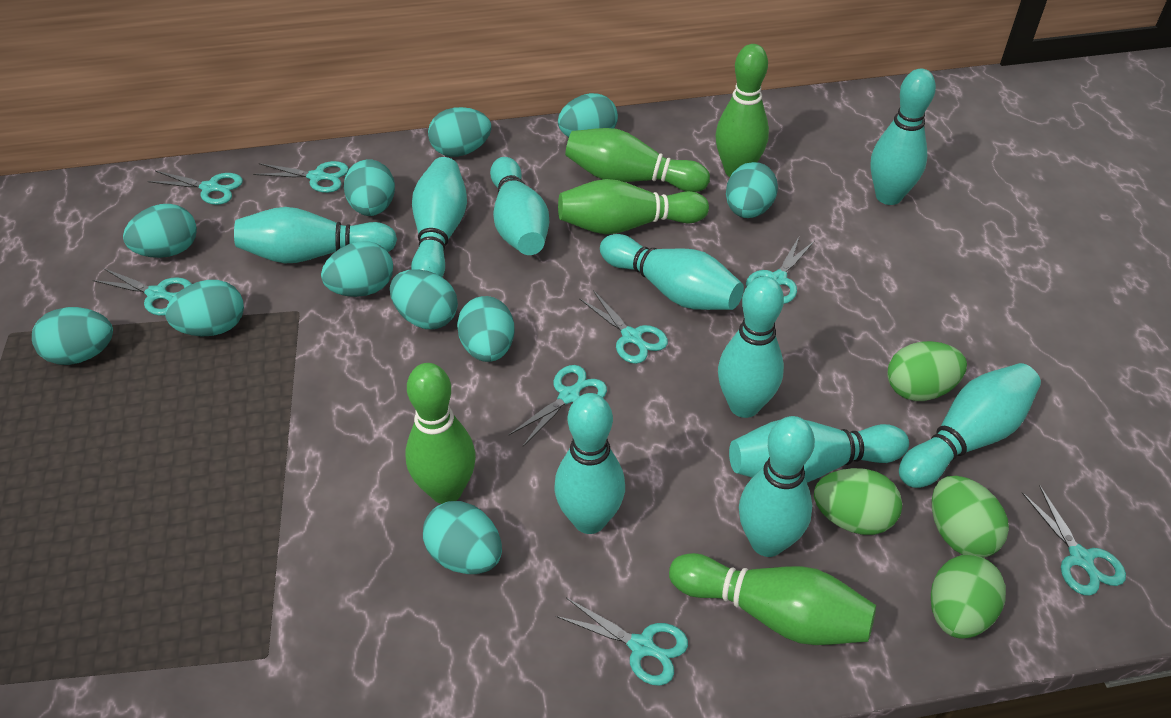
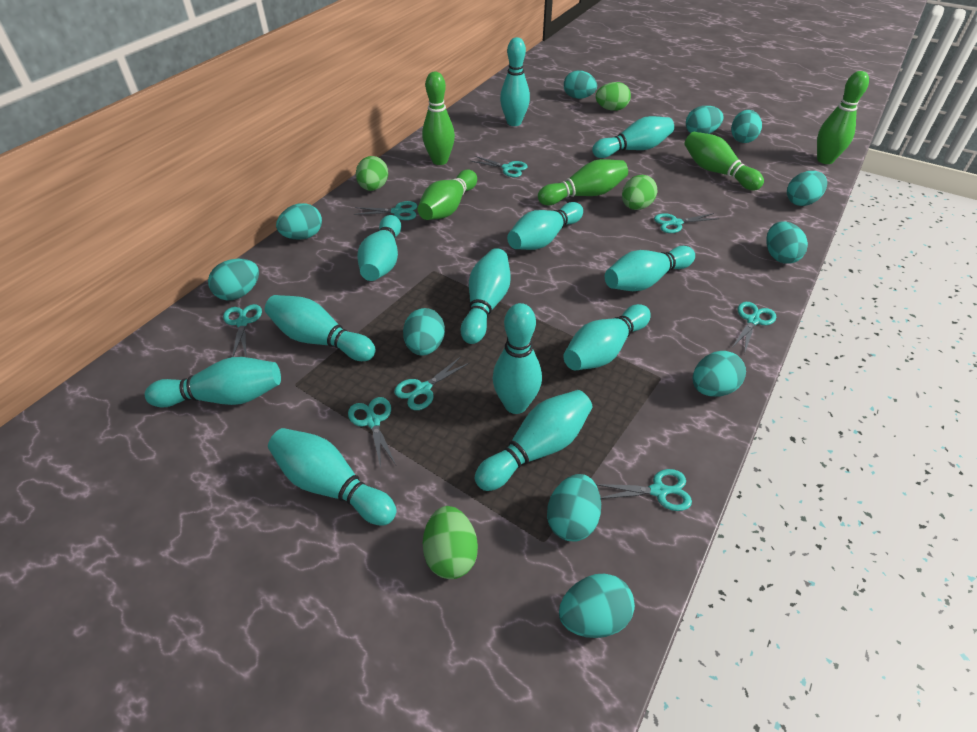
turquoise bowling pin: 10 -> 12

